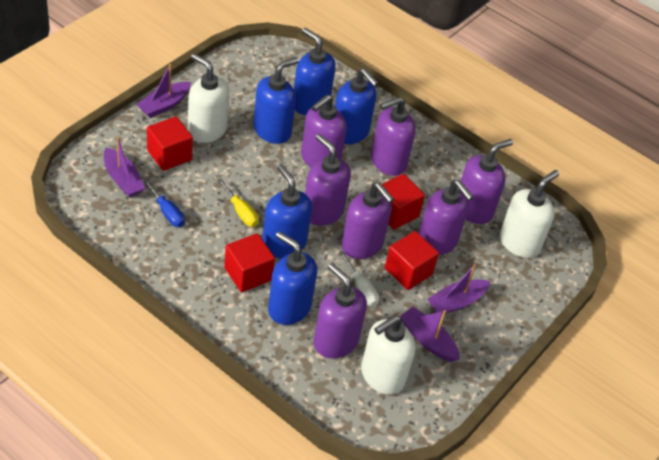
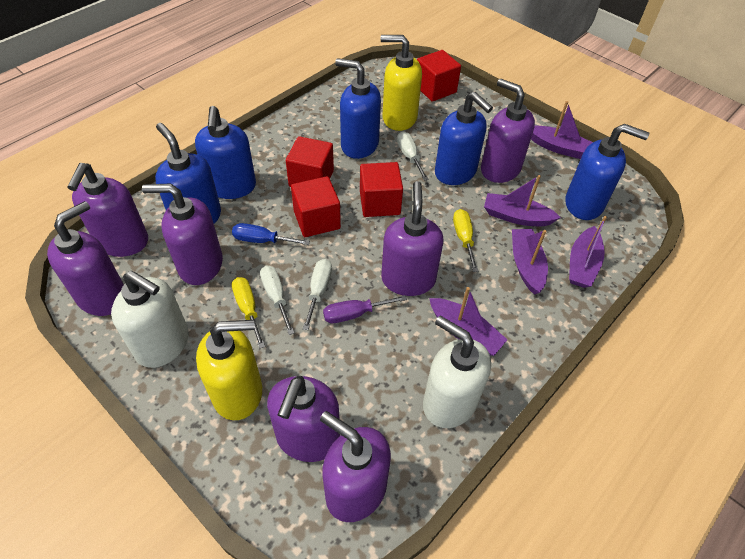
purple boat: 4 -> 5
purple screwdriver: 0 -> 1
white screwdriver: 1 -> 3
white soap dispenser: 3 -> 2
yellow screwdriver: 1 -> 2
yellow soap dispenser: 0 -> 2

